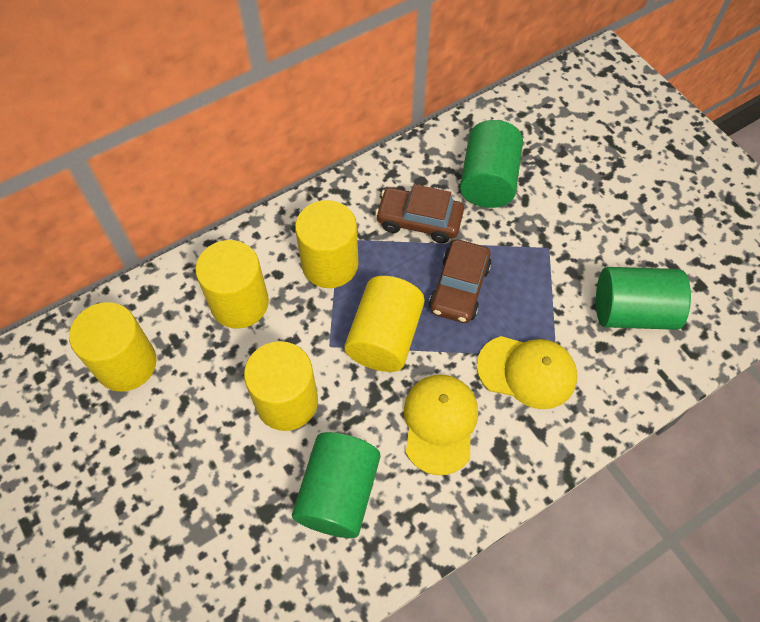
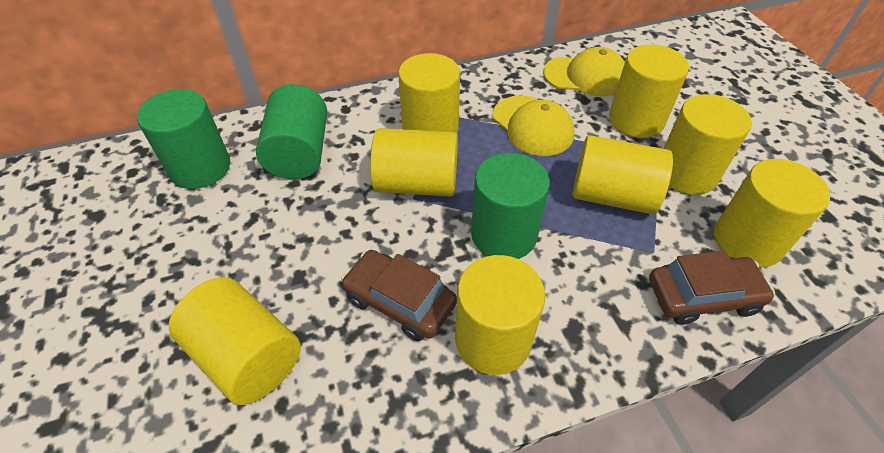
yellow cylinder: 5 -> 8

